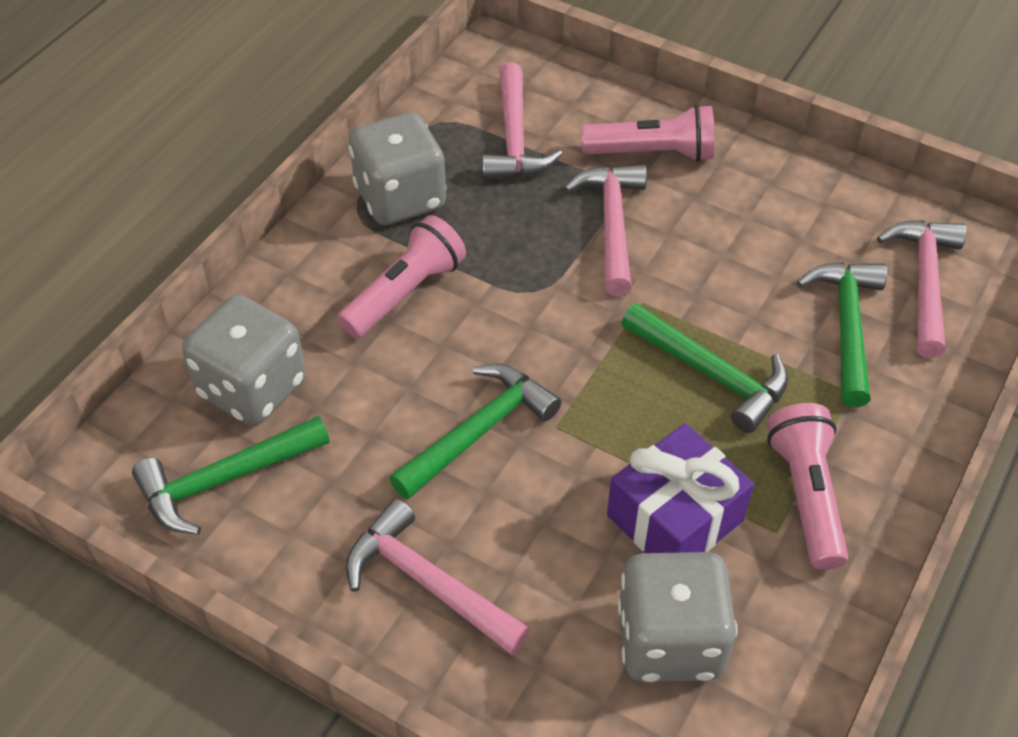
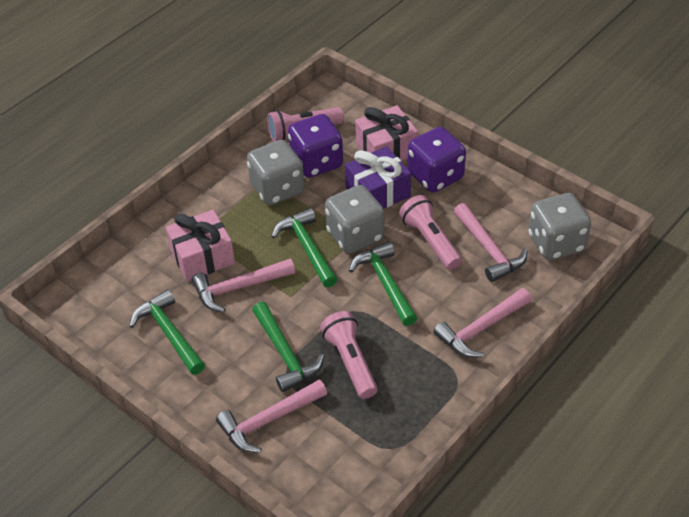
pink gift: 0 -> 2
purple dice: 0 -> 2

